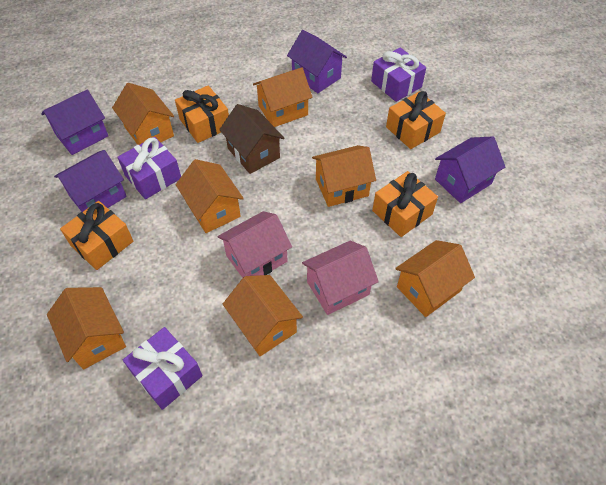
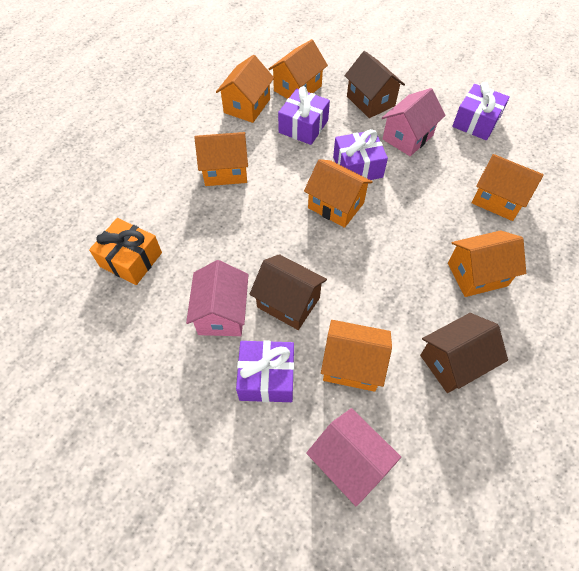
brown house: 1 -> 3
orange gift: 4 -> 1
pink house: 2 -> 3
purple gift: 3 -> 4
purple house: 4 -> 0

